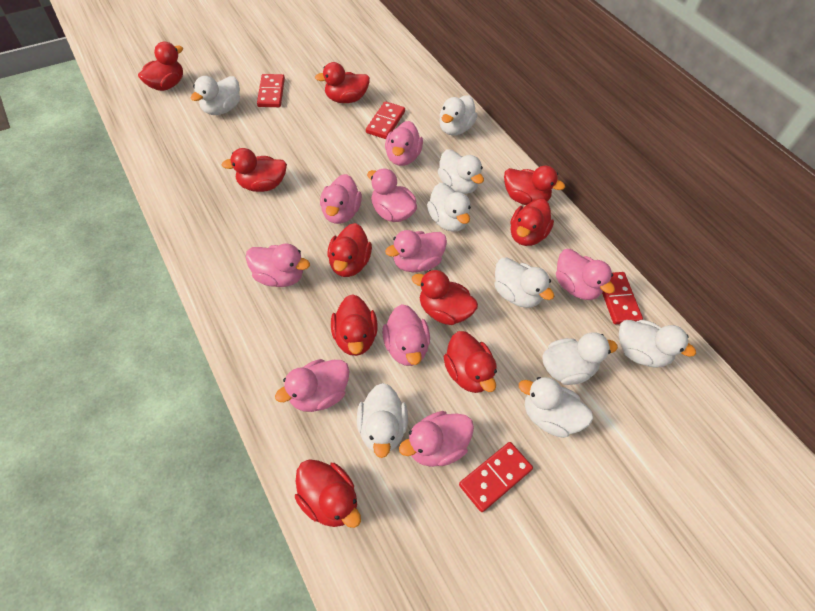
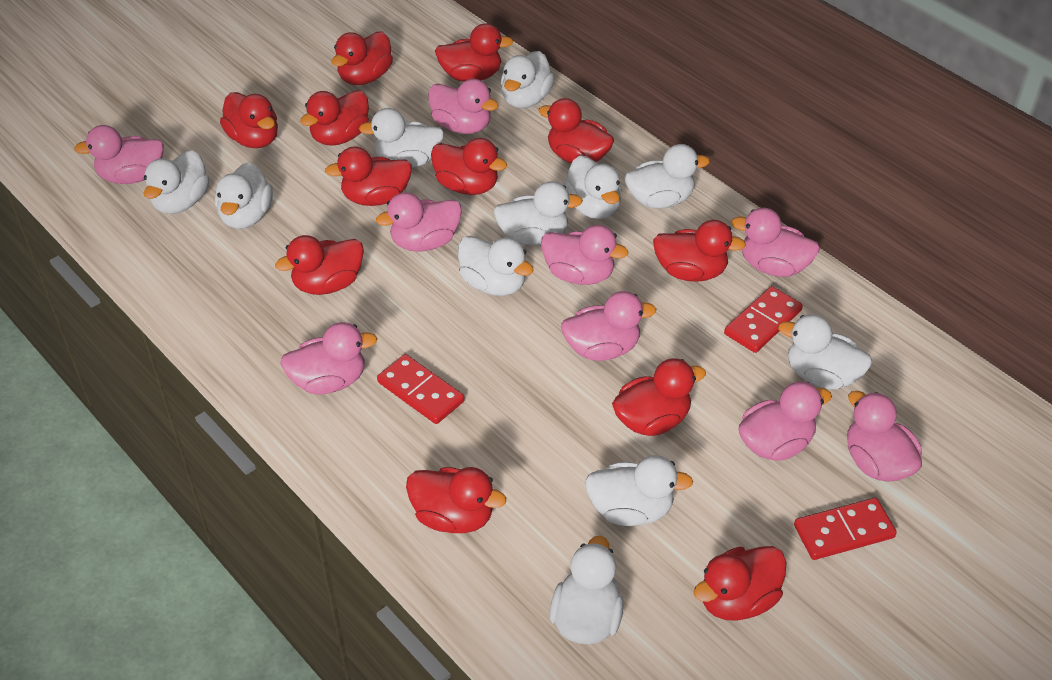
red domino: 4 -> 3
red duck: 10 -> 12
white duck: 9 -> 11

